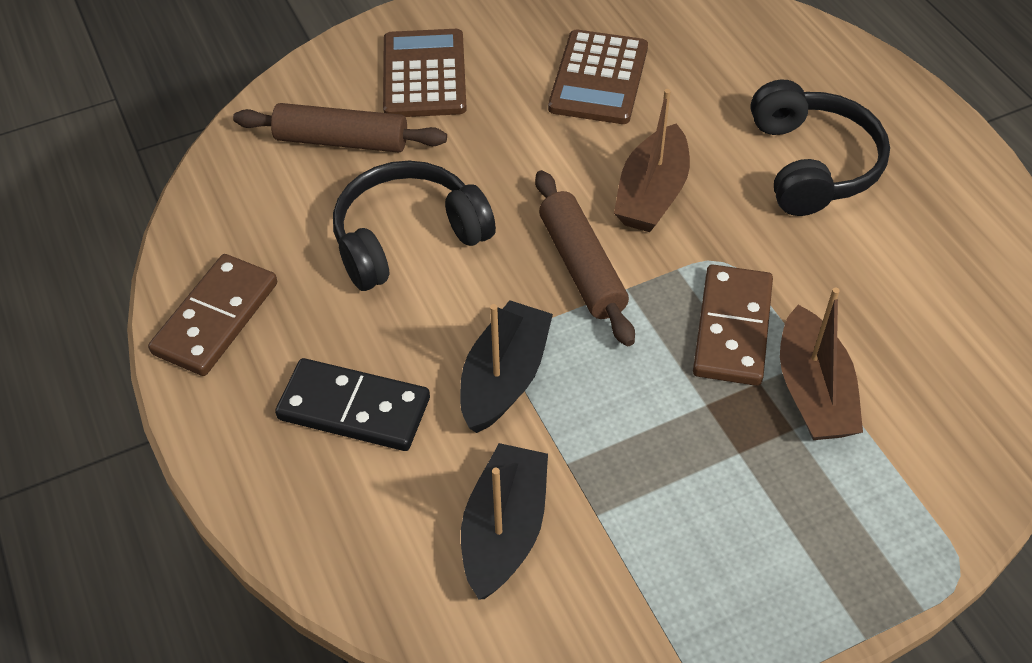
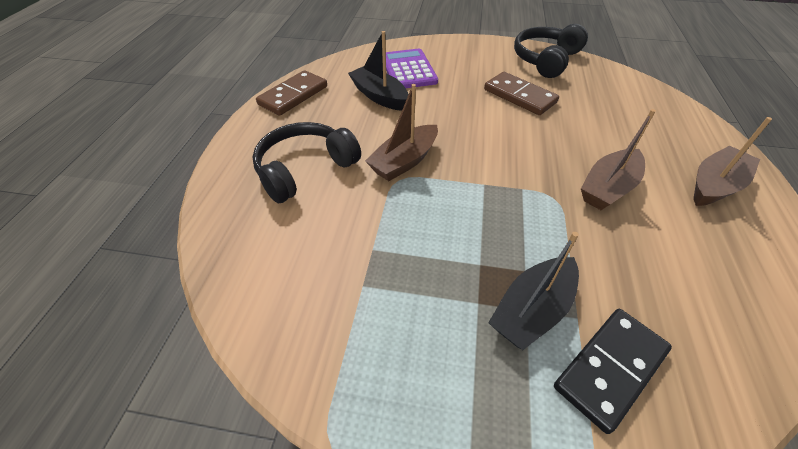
brown boat: 2 -> 3
brown calculator: 2 -> 0
brown rolling pin: 2 -> 0
purple calculator: 0 -> 1

